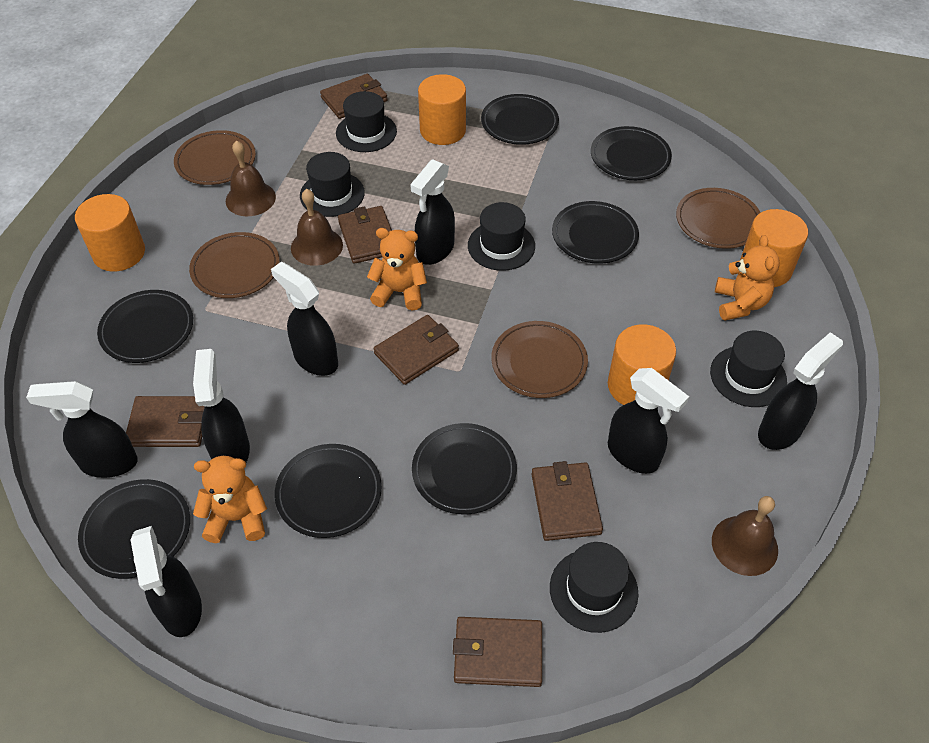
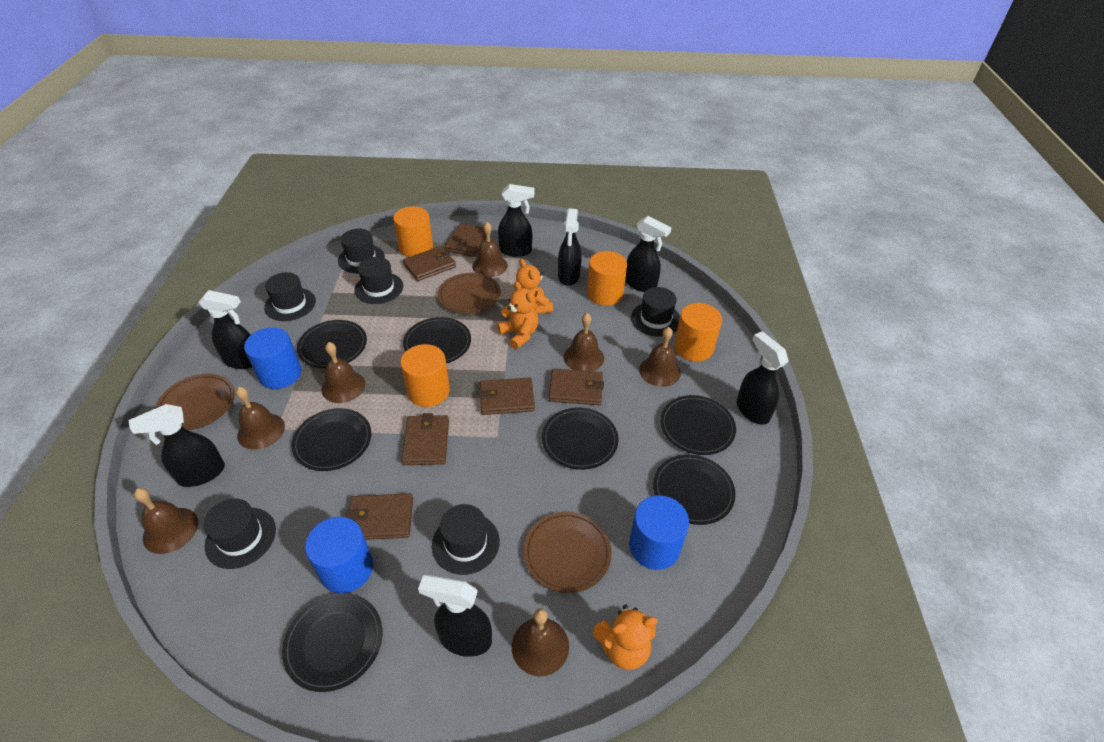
black hat: 5 -> 6
blue cylinder: 0 -> 3
brown bell: 3 -> 7
brown plate: 4 -> 3

